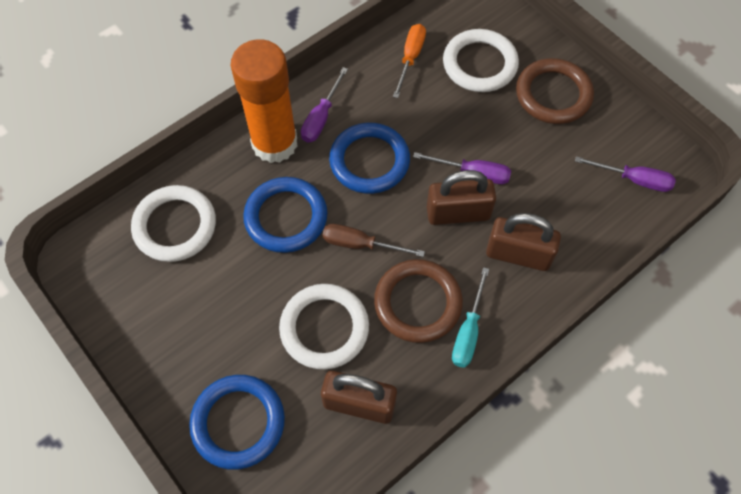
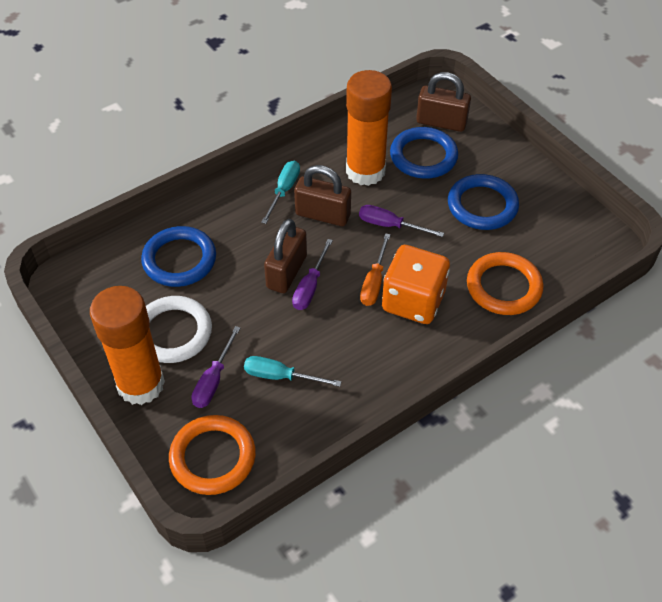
brown ring: 2 -> 0
brown screwdriver: 1 -> 0
orange dice: 0 -> 1
orange glue stick: 1 -> 2
orange ring: 0 -> 2
turquoise screwdriver: 1 -> 2
white ring: 3 -> 1

